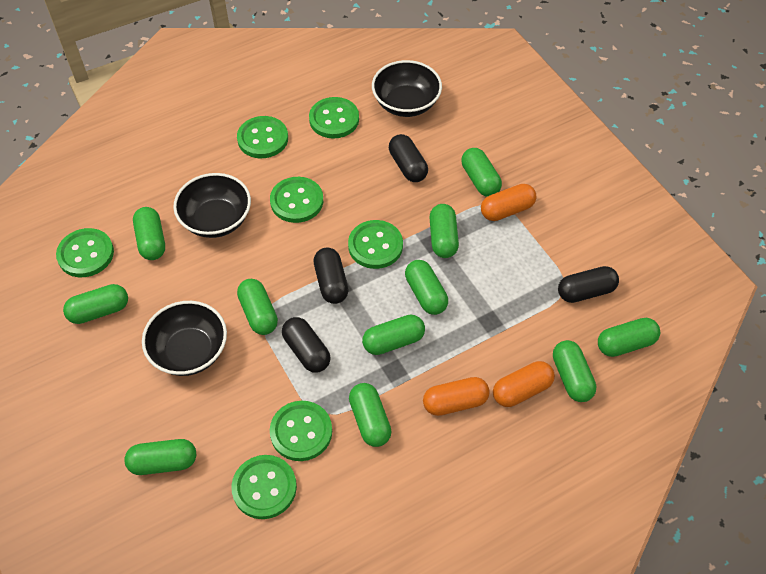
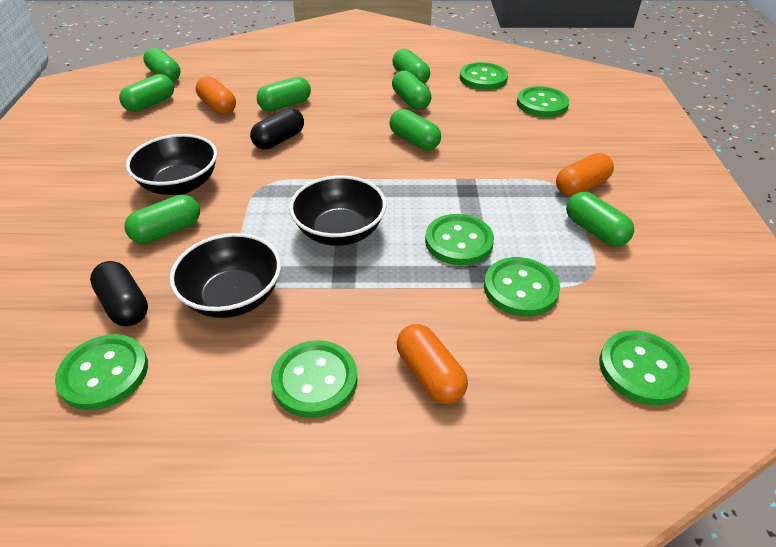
black capsule: 4 -> 2
green capsule: 11 -> 8

